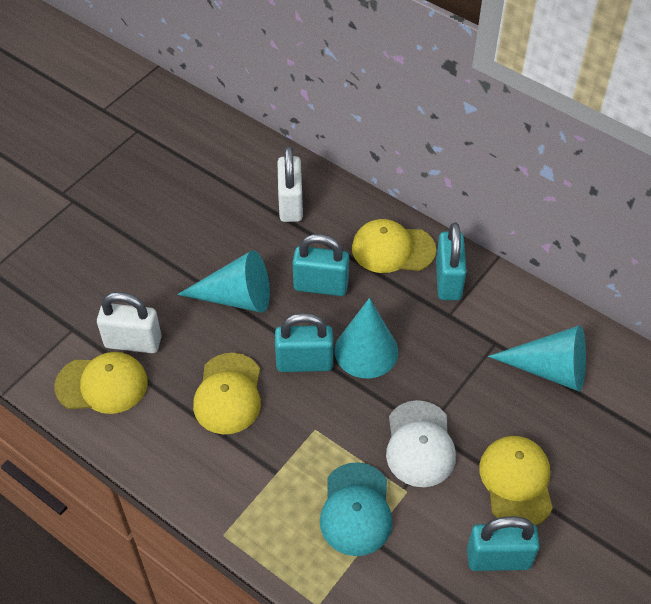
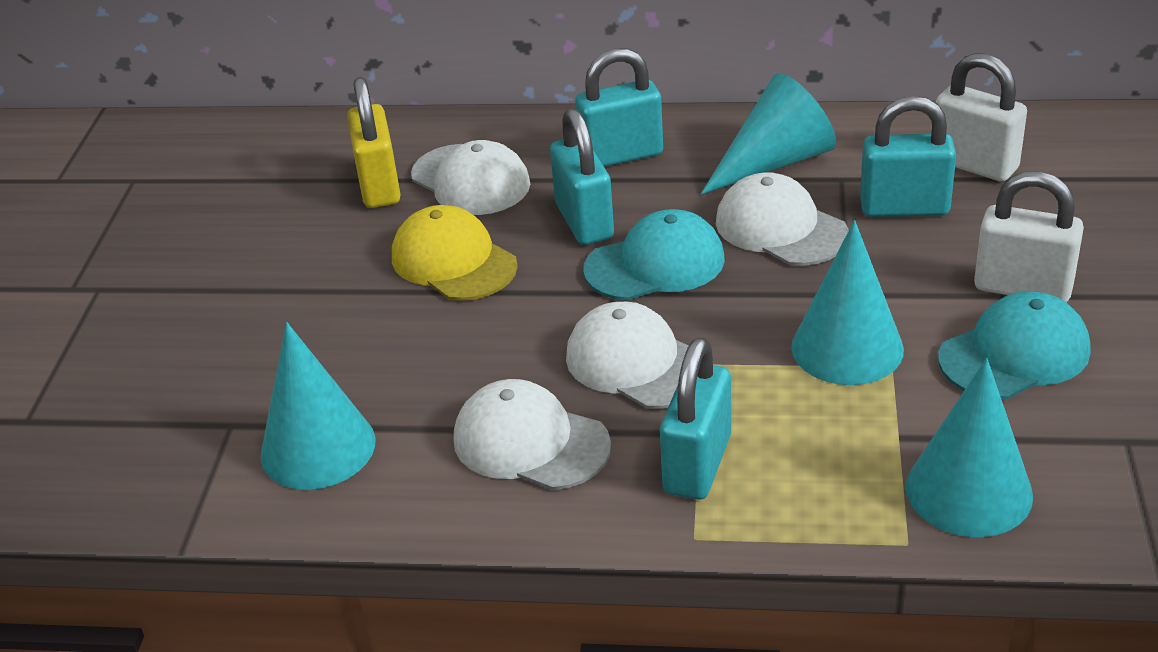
turquoise cap: 1 -> 2
turquoise cone: 3 -> 4
white cap: 1 -> 4
yellow cap: 4 -> 1
yellow padlock: 0 -> 1

